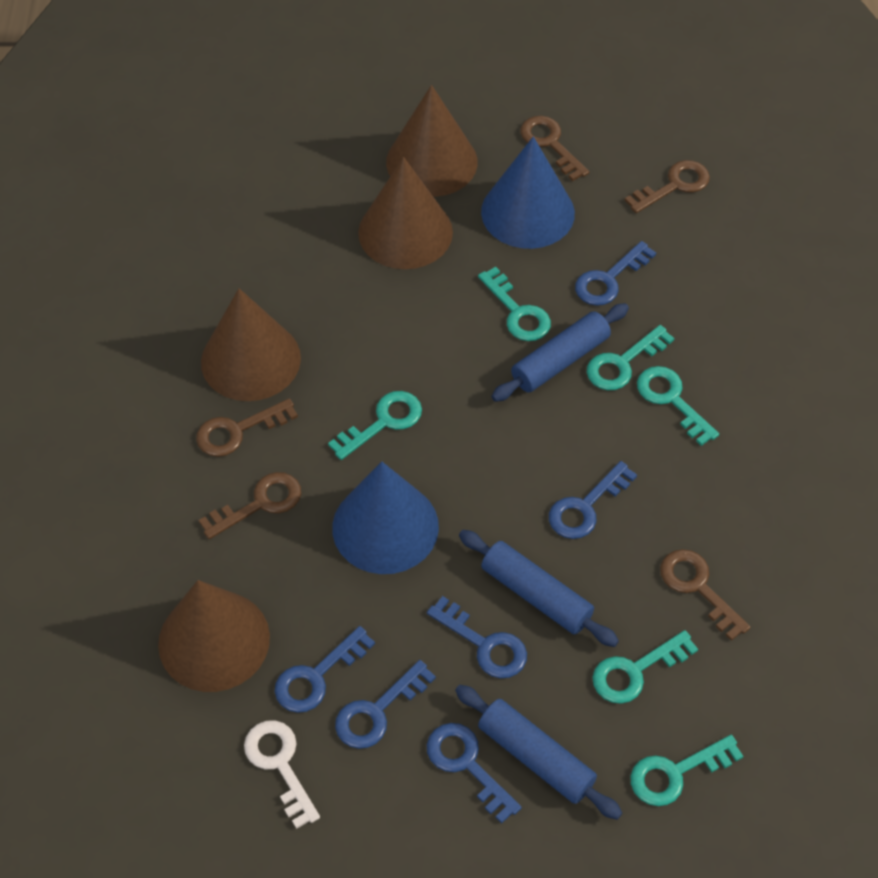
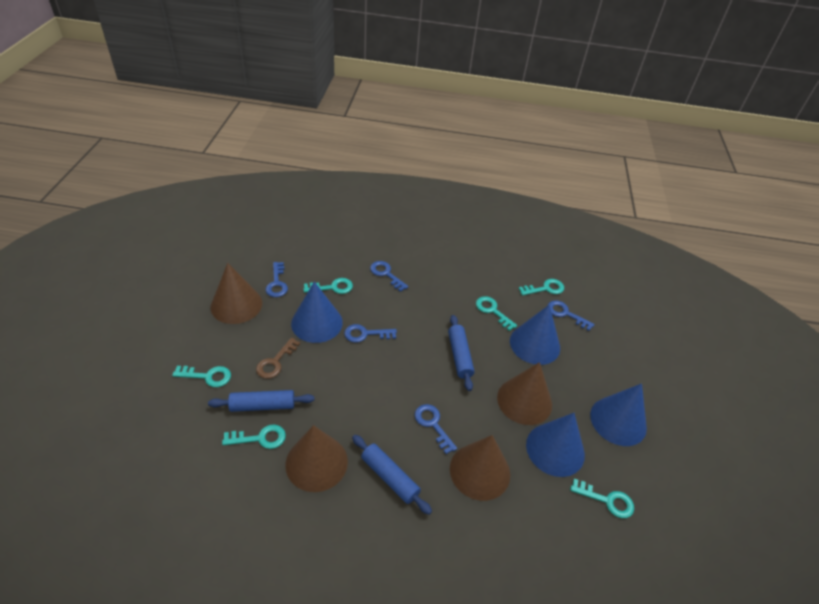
blue cone: 2 -> 4
blue key: 6 -> 5
brown key: 5 -> 1
white key: 1 -> 0

